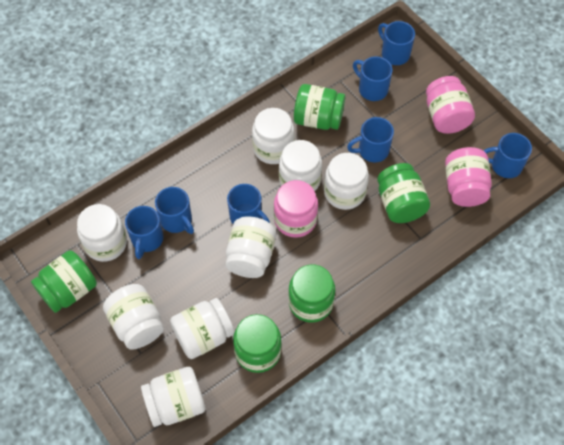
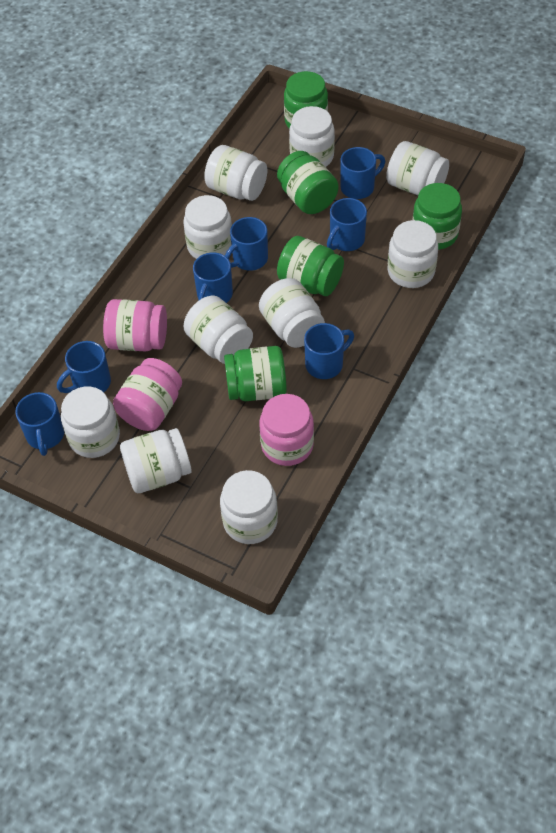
white jar: 8 -> 10

